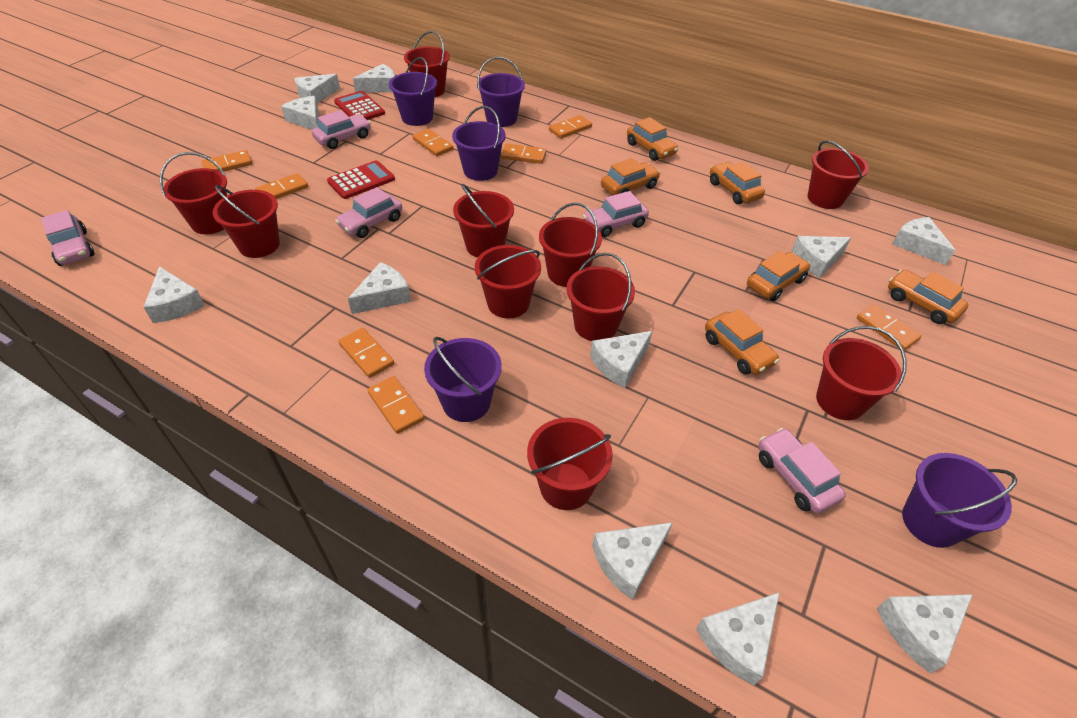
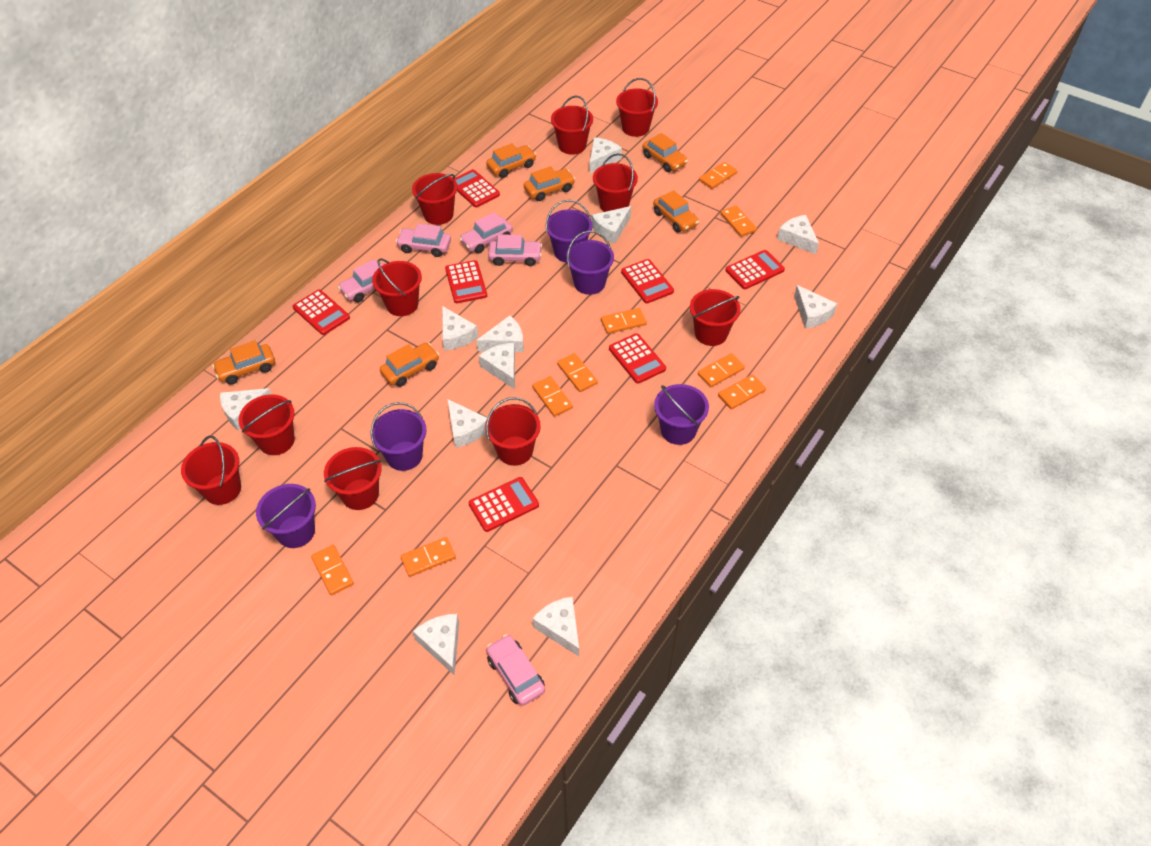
orange domino: 8 -> 9
red calculator: 2 -> 7

